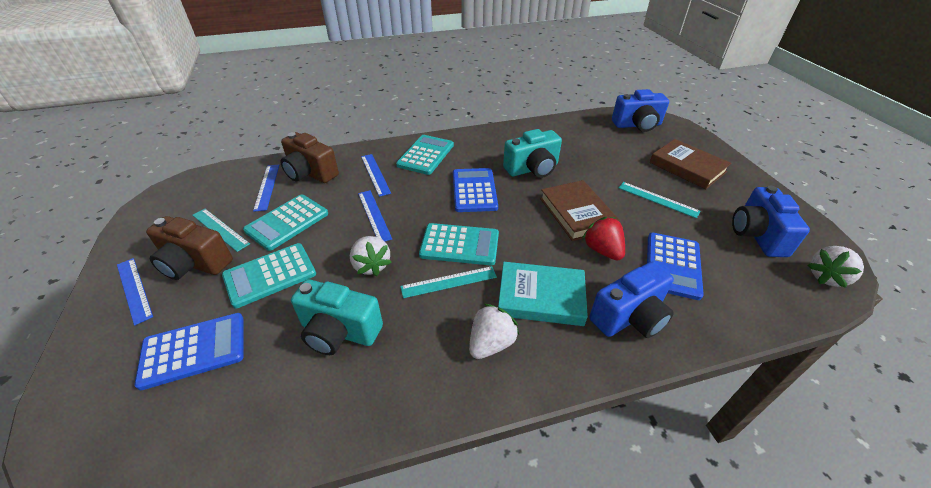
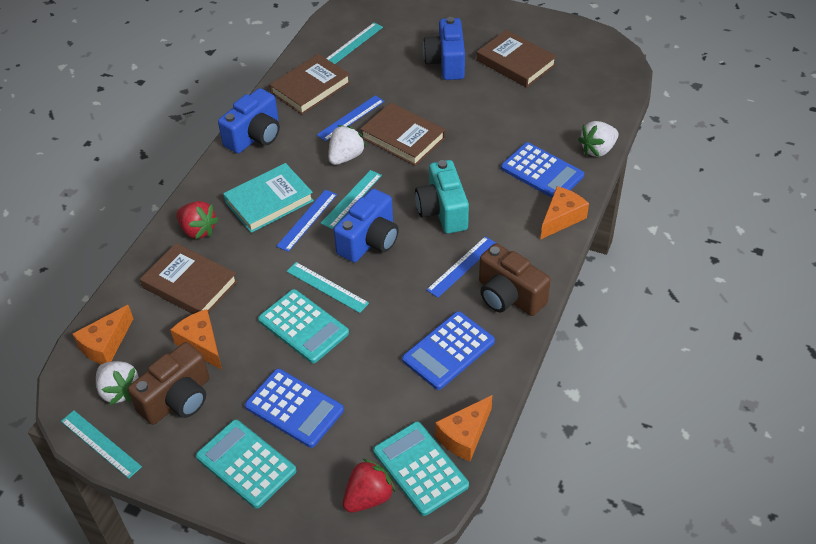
blue ruler: 4 -> 3
brown book: 2 -> 4
orange cheese: 0 -> 4
red strawberry: 1 -> 2
turquoise calculator: 4 -> 3
turquoise camera: 2 -> 1
turquoise ruler: 3 -> 4

